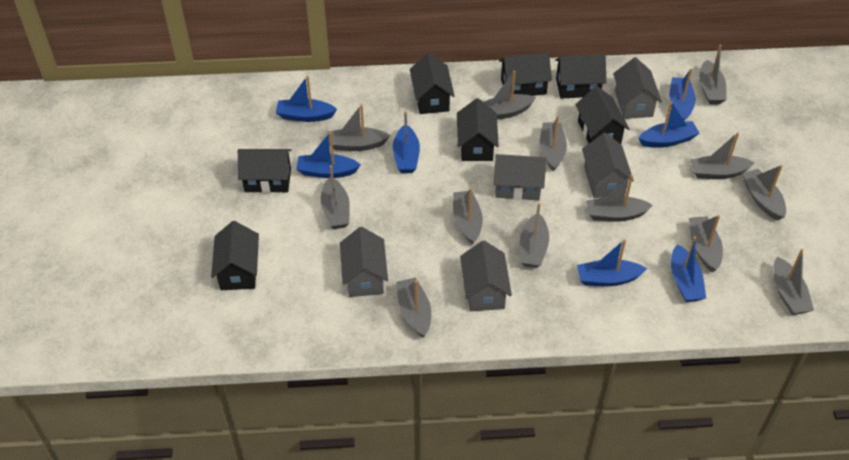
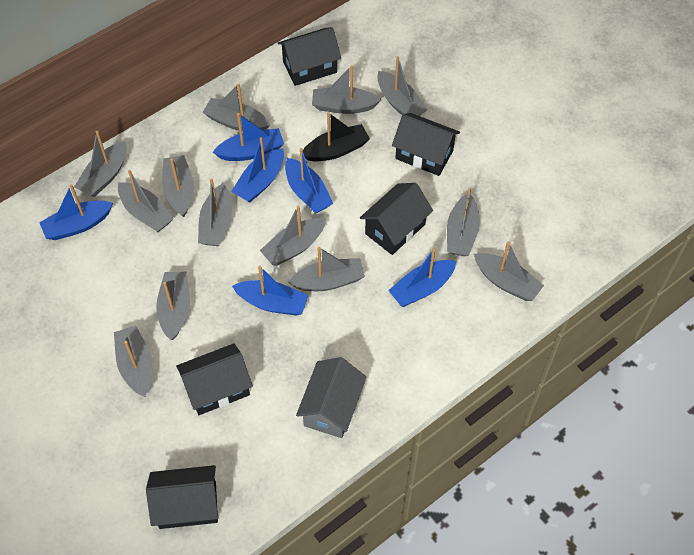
black boat: 0 -> 1
black house: 7 -> 5
blue boat: 7 -> 6
grey house: 5 -> 1

